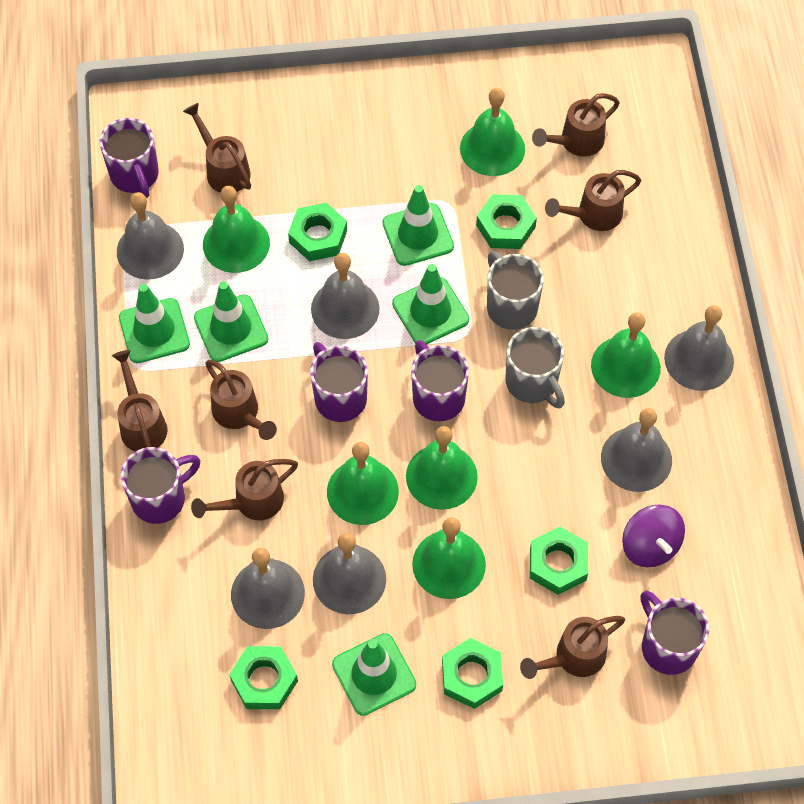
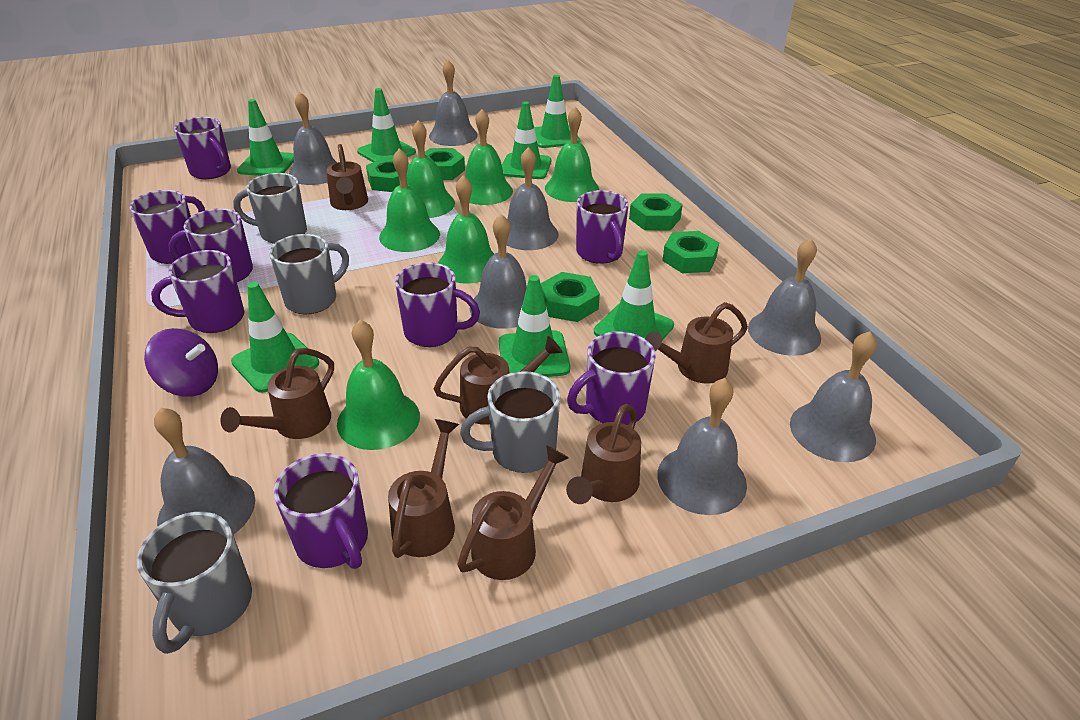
green traffic cone: 5 -> 7
grey bell: 6 -> 8
grey mug: 2 -> 4
purple mug: 5 -> 8

